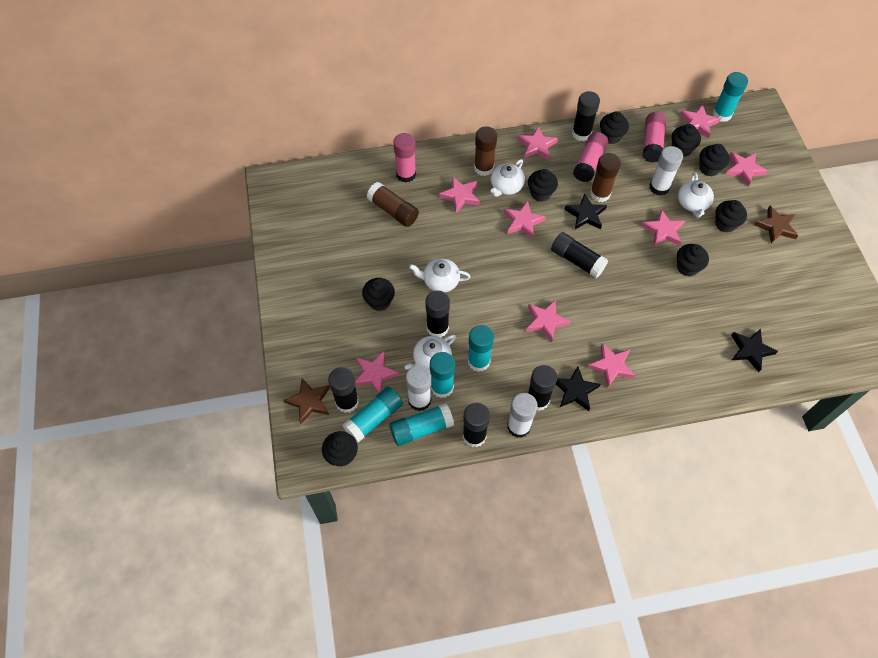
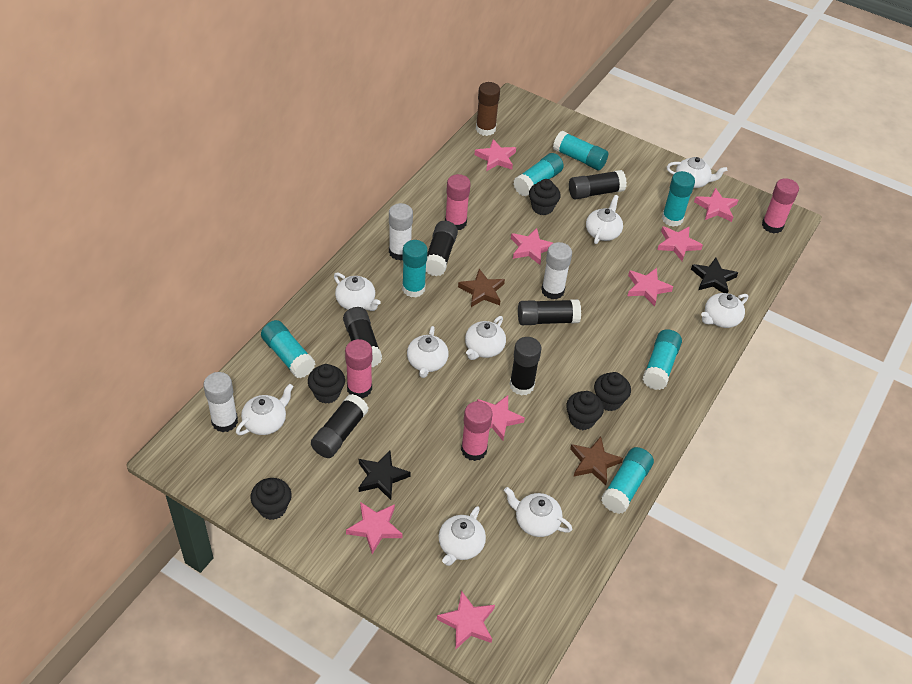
black cupcake: 8 -> 5
black star: 3 -> 2
brown glue stick: 3 -> 1
pink glue stick: 3 -> 4
pink star: 9 -> 8
turquoise glue stick: 5 -> 7
white teapot: 4 -> 9

